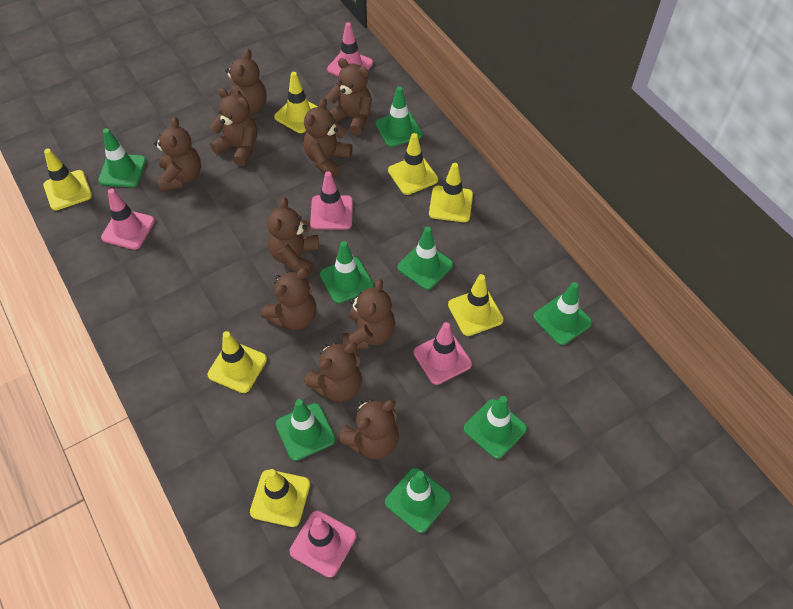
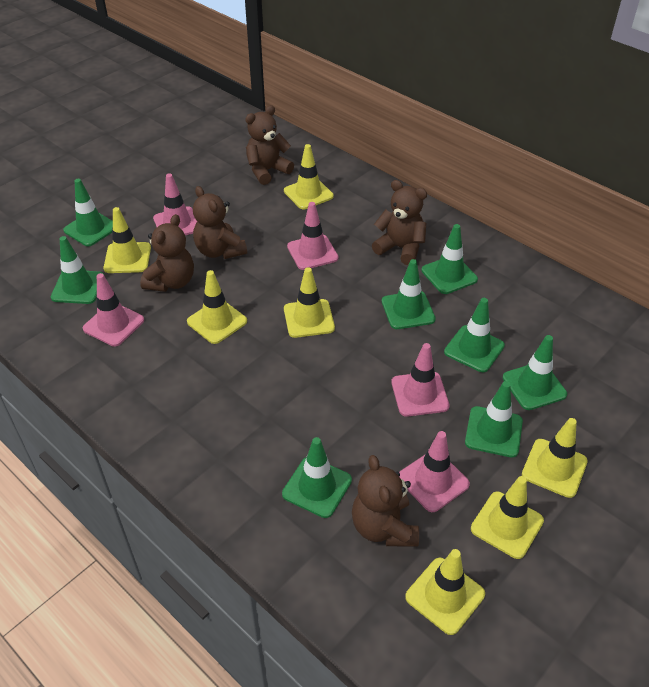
brown teddy bear: 10 -> 5

